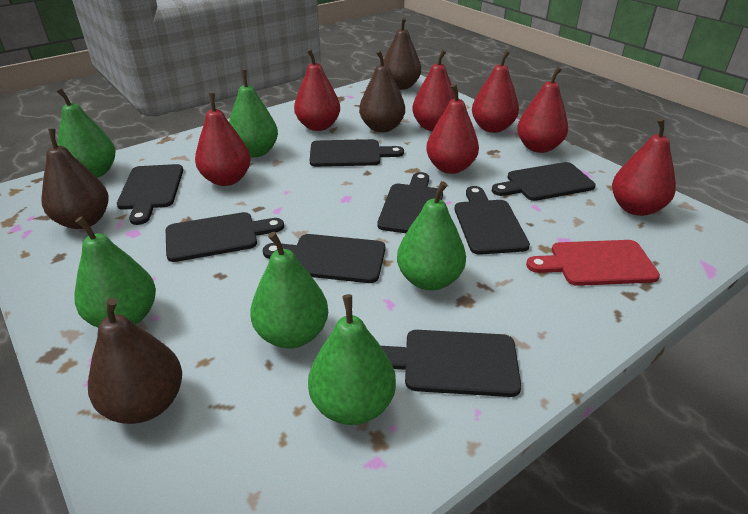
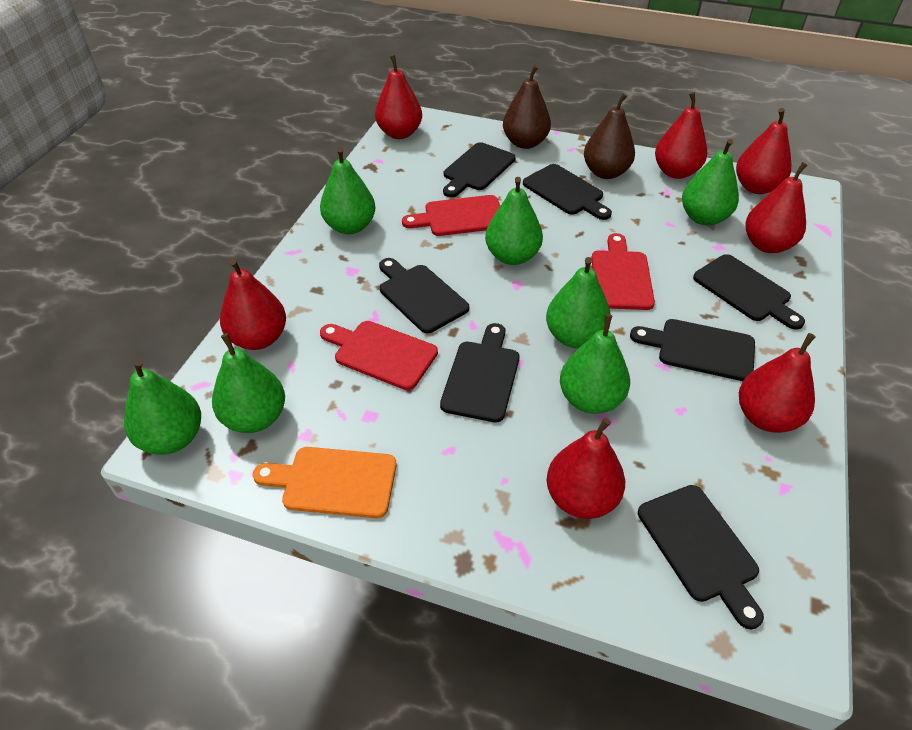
black cutting board: 8 -> 7
brown pear: 4 -> 2
green pear: 6 -> 7
orange cutting board: 0 -> 1
red cutting board: 1 -> 3

